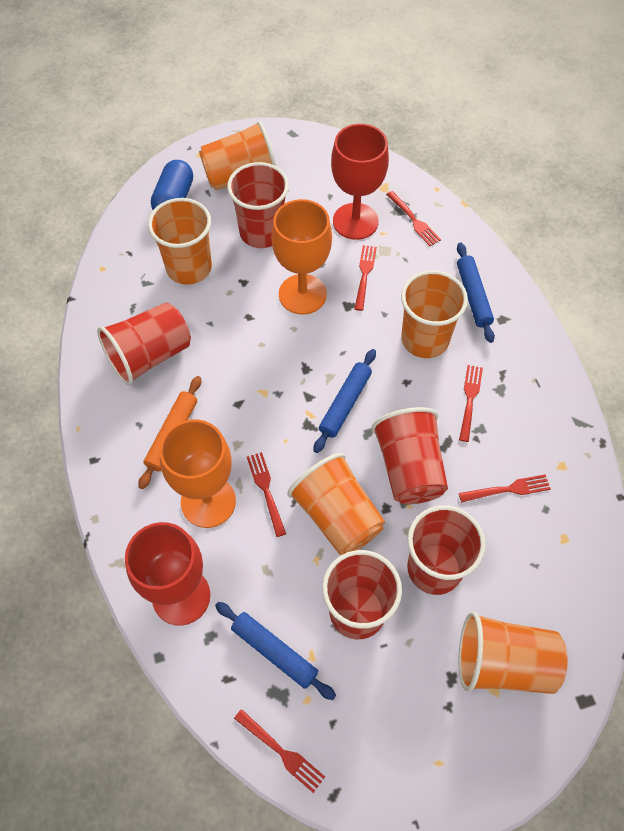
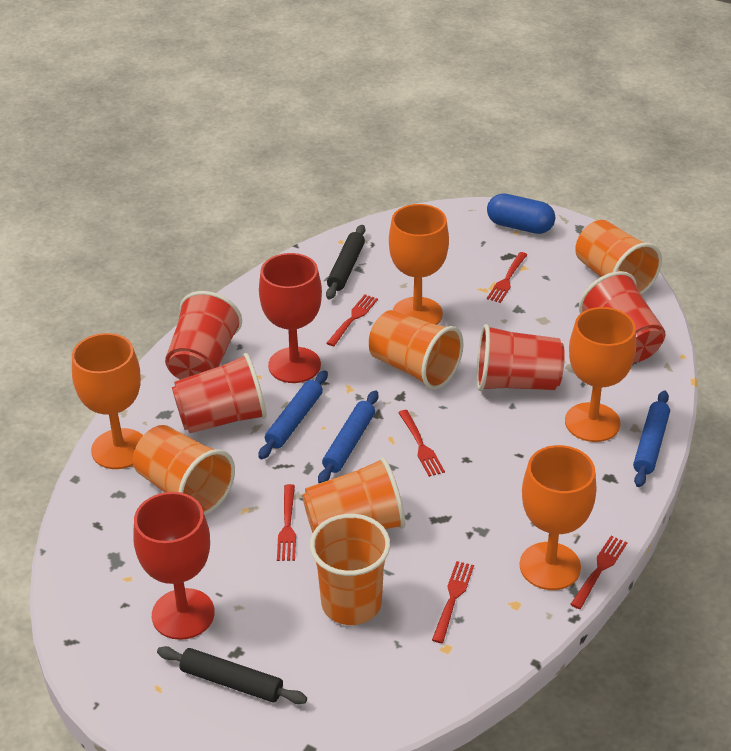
black rolling pin: 0 -> 2
orange goblet: 2 -> 4
orange rolling pin: 1 -> 0
red cup: 5 -> 4

